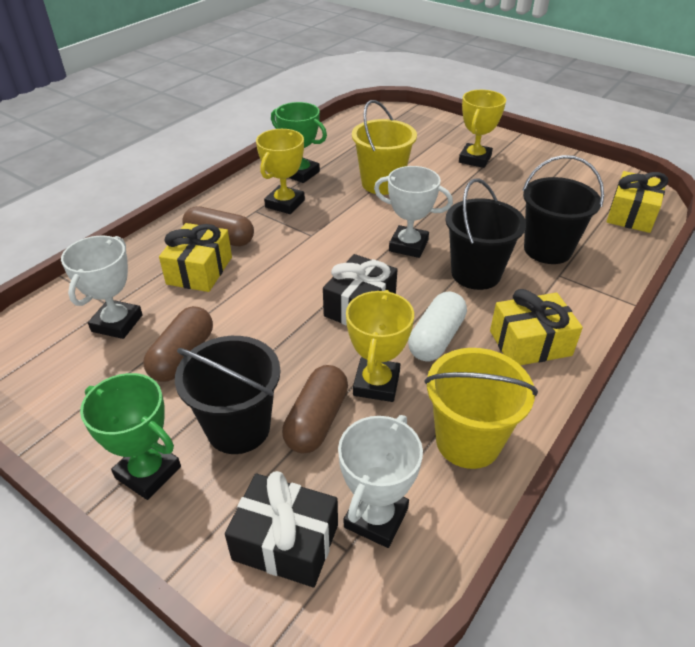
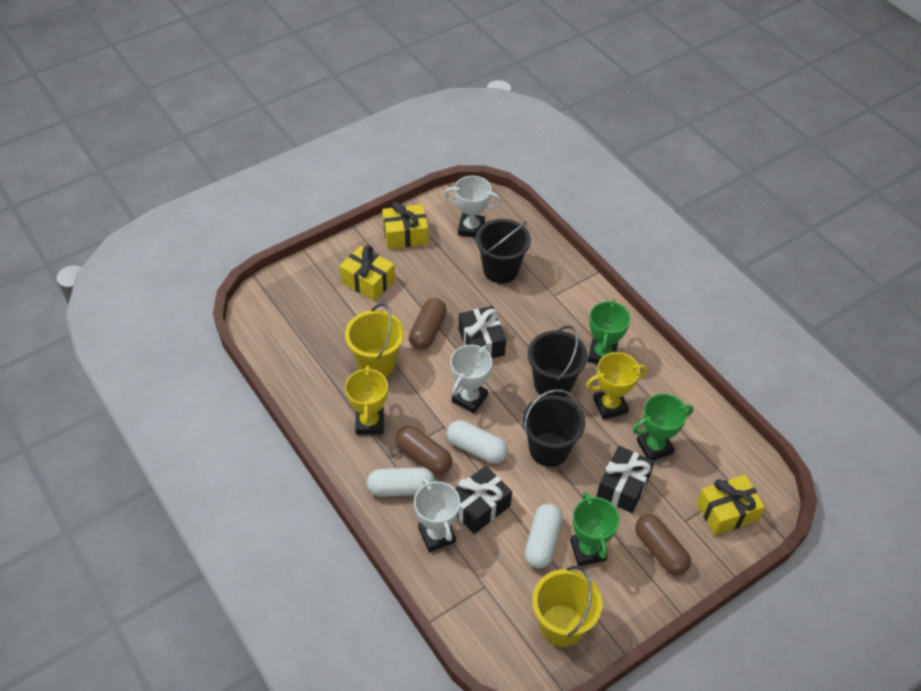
black gift: 2 -> 3
green trophy: 2 -> 3
white capsule: 1 -> 3
yellow trophy: 3 -> 2

